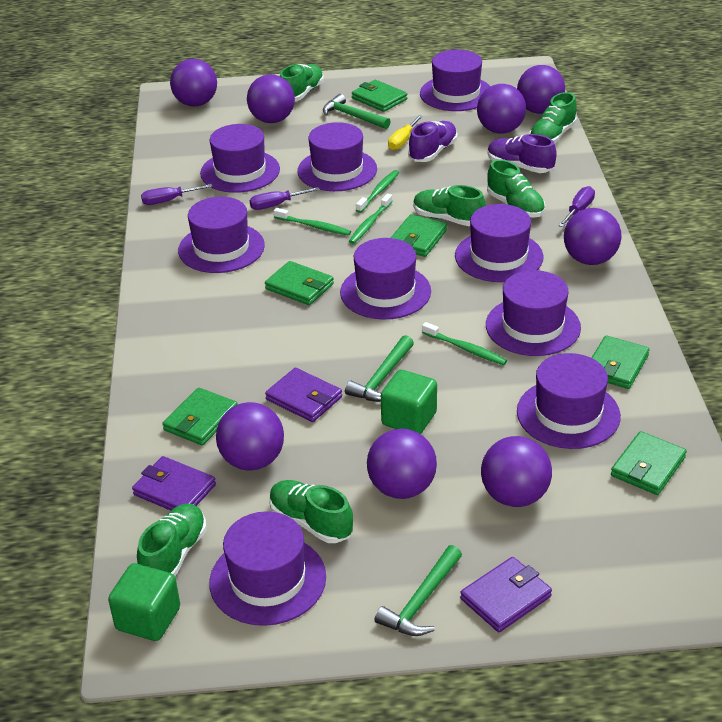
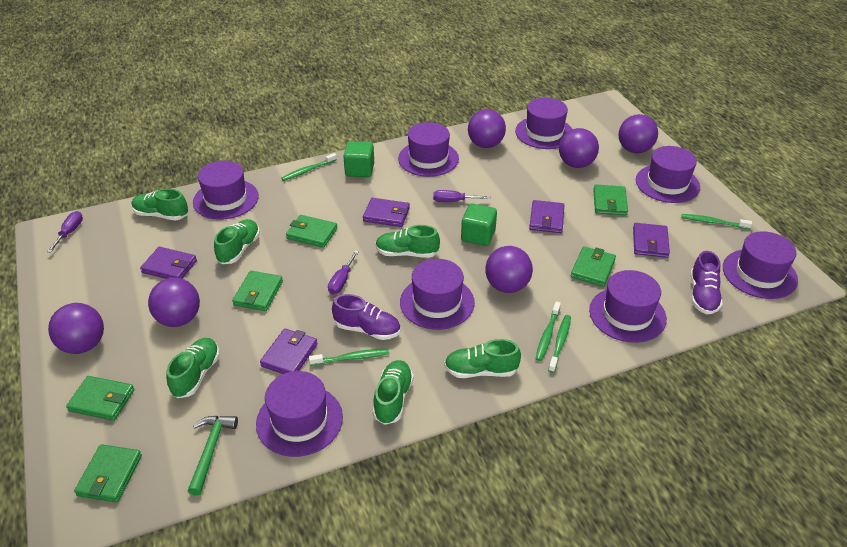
green hammer: 3 -> 1
green toothbrush: 4 -> 5
purple ball: 8 -> 6
purple hat: 9 -> 8
purple wallet: 3 -> 5
yellow screwdriver: 1 -> 0

